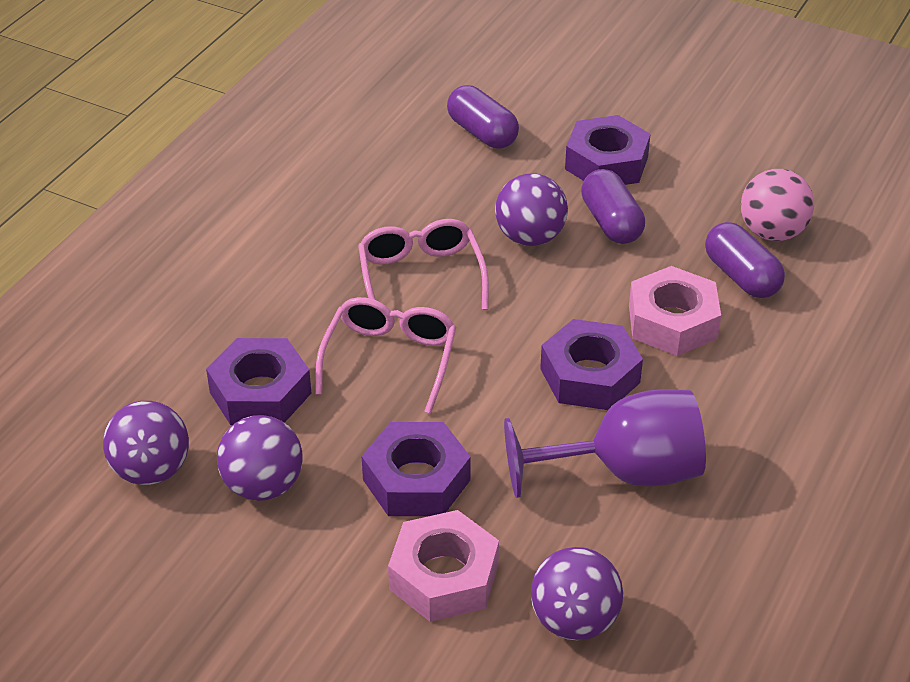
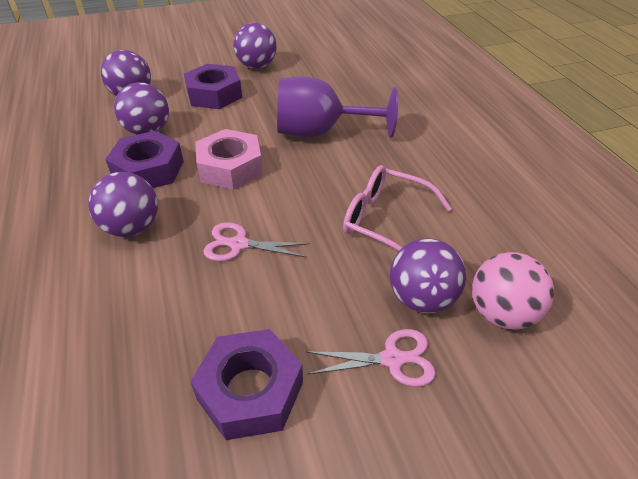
pink glasses: 2 -> 1
pink nut: 2 -> 1
pink scissors: 0 -> 2
purple ball: 4 -> 5
purple capsule: 3 -> 0
purple nut: 4 -> 3

